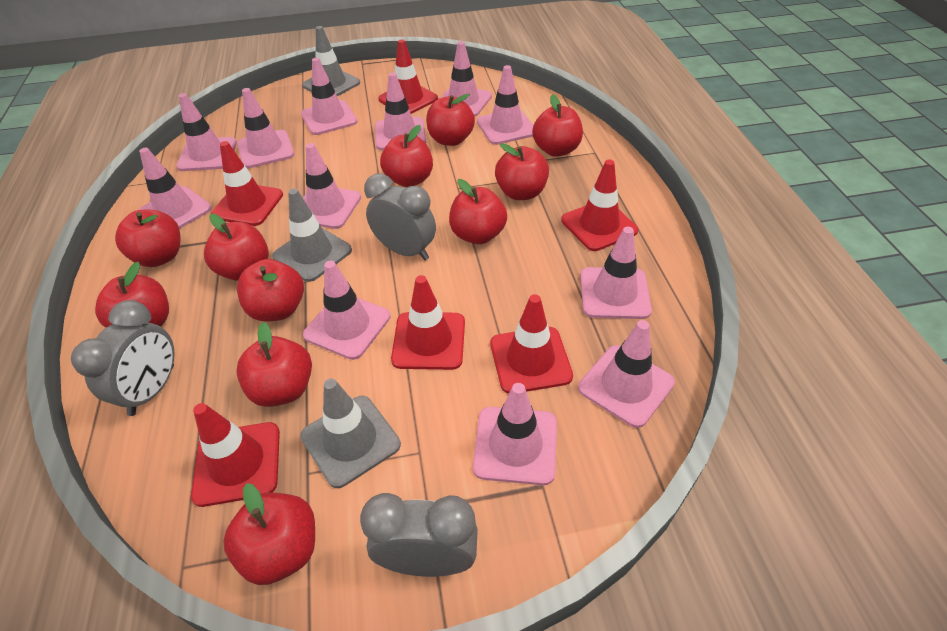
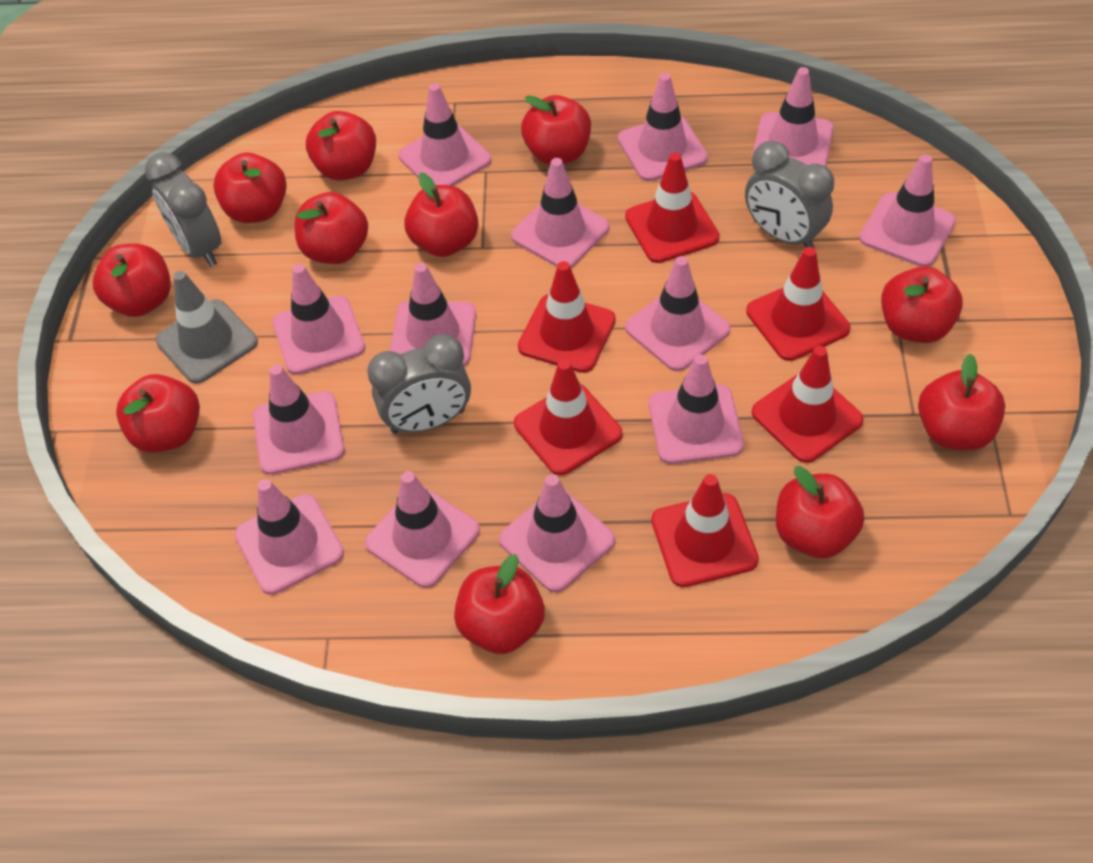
grey traffic cone: 3 -> 1
pink traffic cone: 12 -> 13

